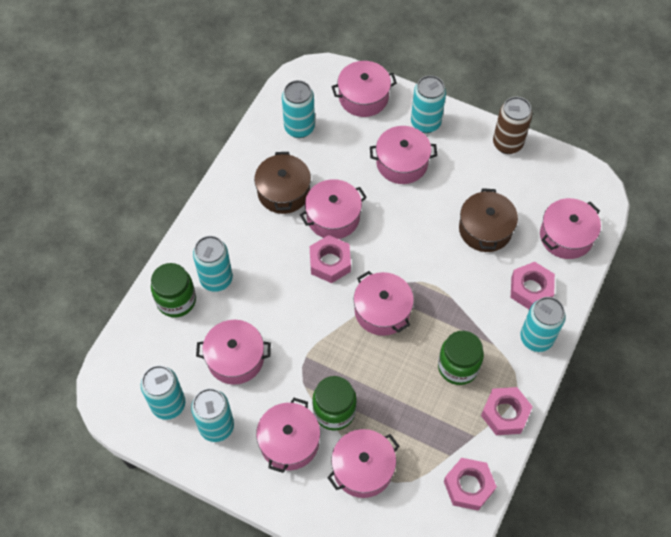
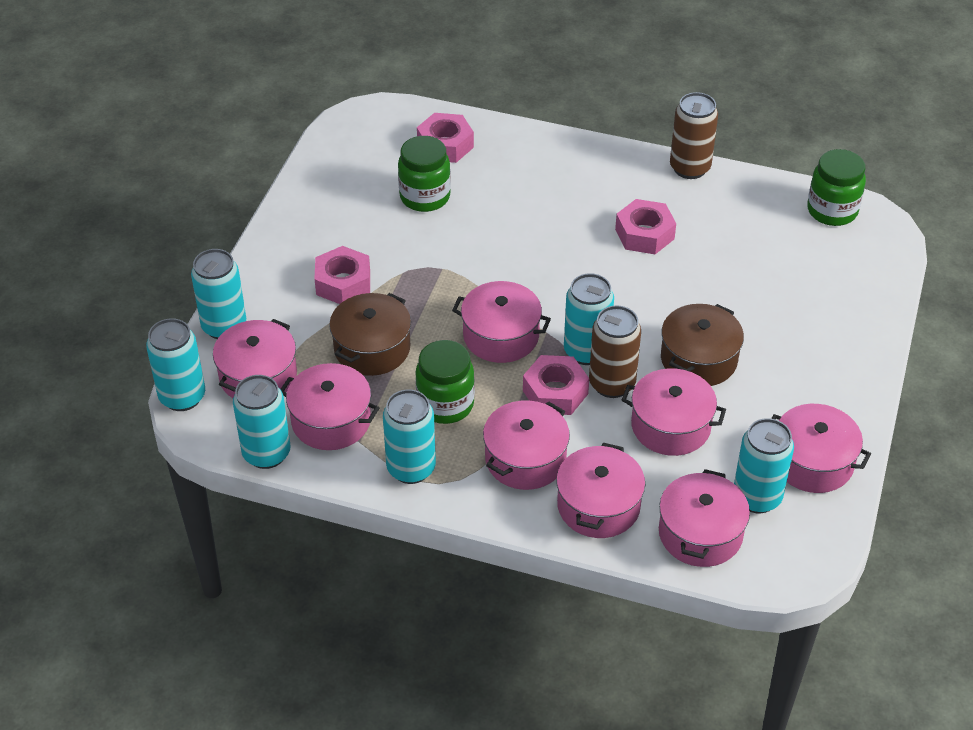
brown can: 1 -> 2

